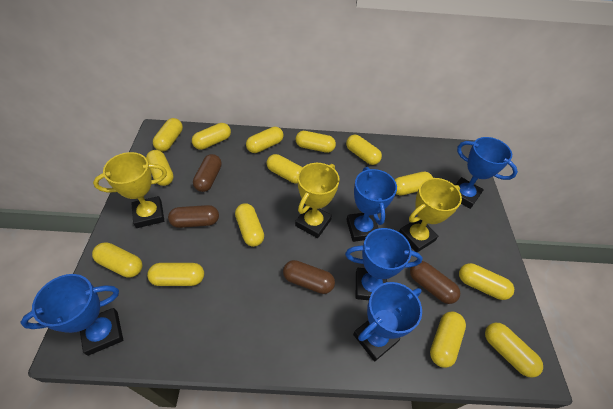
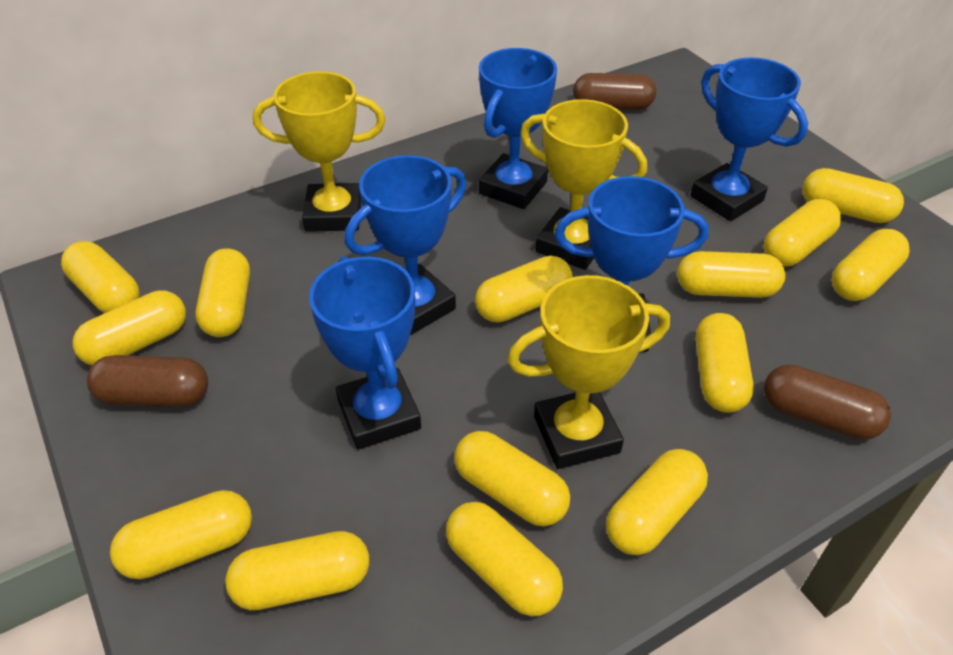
brown capsule: 4 -> 3

